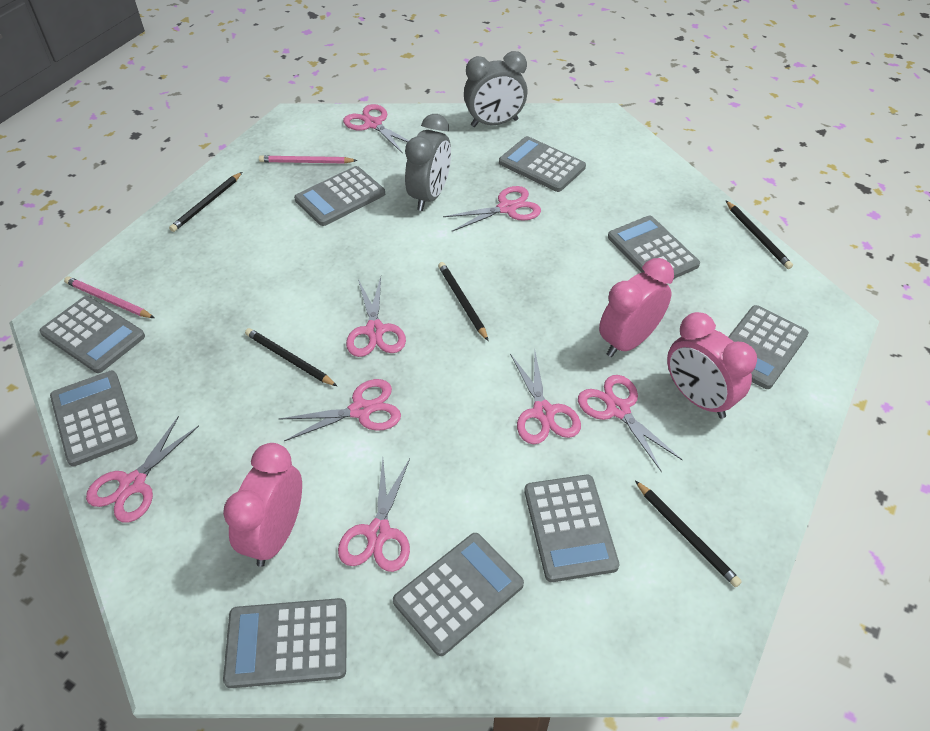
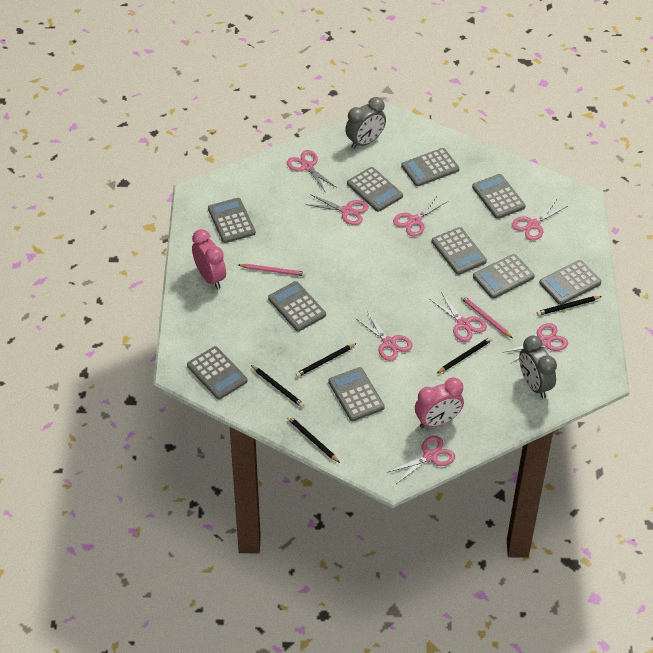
grey calculator: 9 -> 10
pink clock: 3 -> 2

